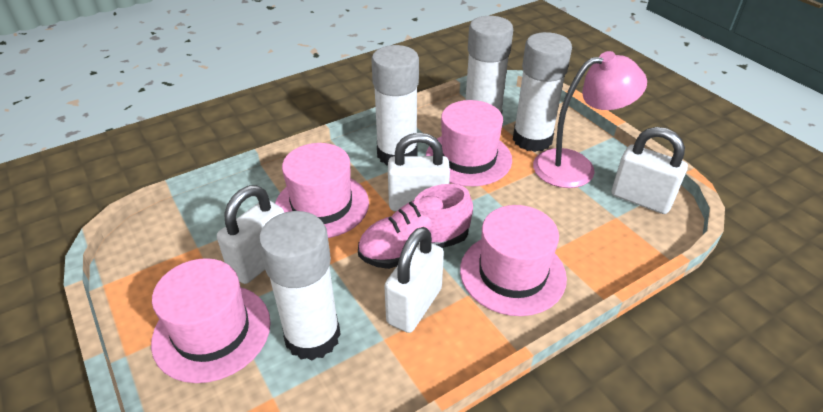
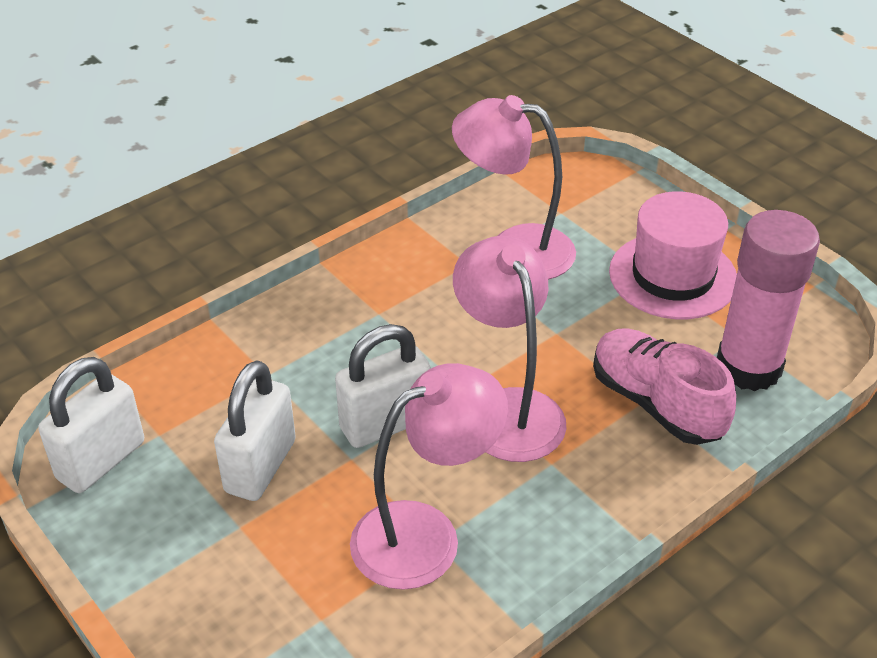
pink glue stick: 0 -> 1
pink hat: 4 -> 1
pink lamp: 1 -> 3
white glue stick: 4 -> 0
white padlock: 4 -> 3

